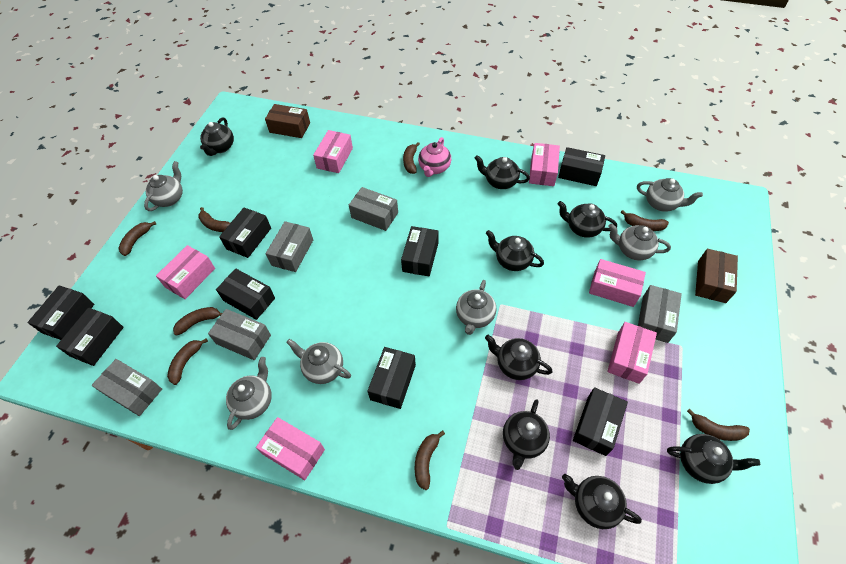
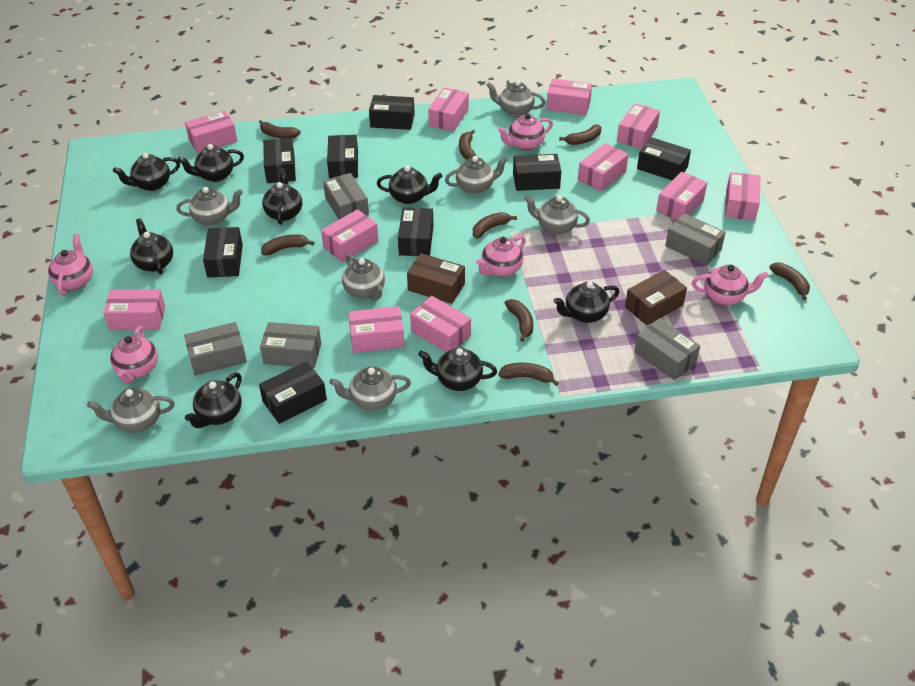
grey teapot: 6 -> 7
pink box: 6 -> 11
pink teapot: 1 -> 5

